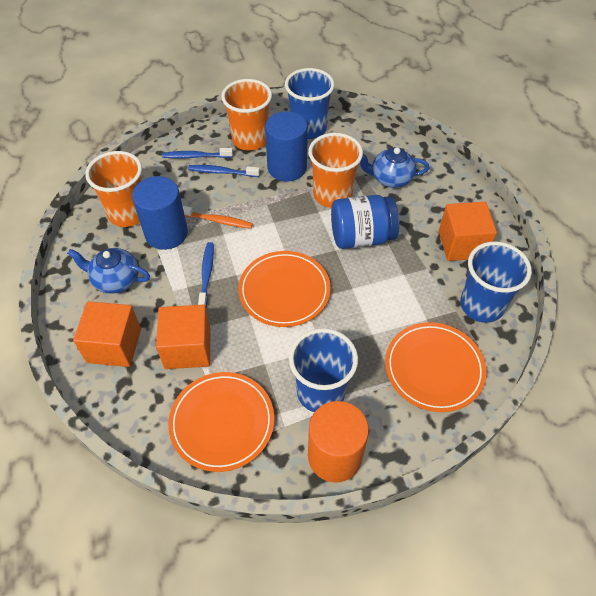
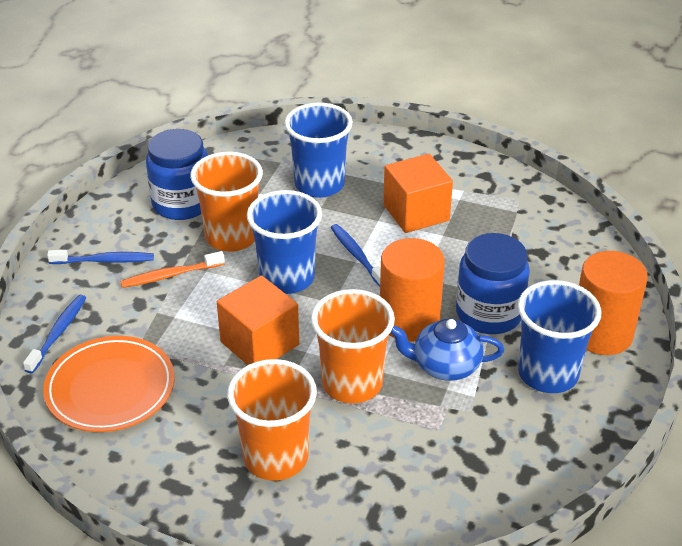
blue cylinder: 2 -> 0
blue jar: 1 -> 2
blue teapot: 2 -> 1
orange cube: 3 -> 2
orange cylinder: 1 -> 2
orange plate: 3 -> 1

